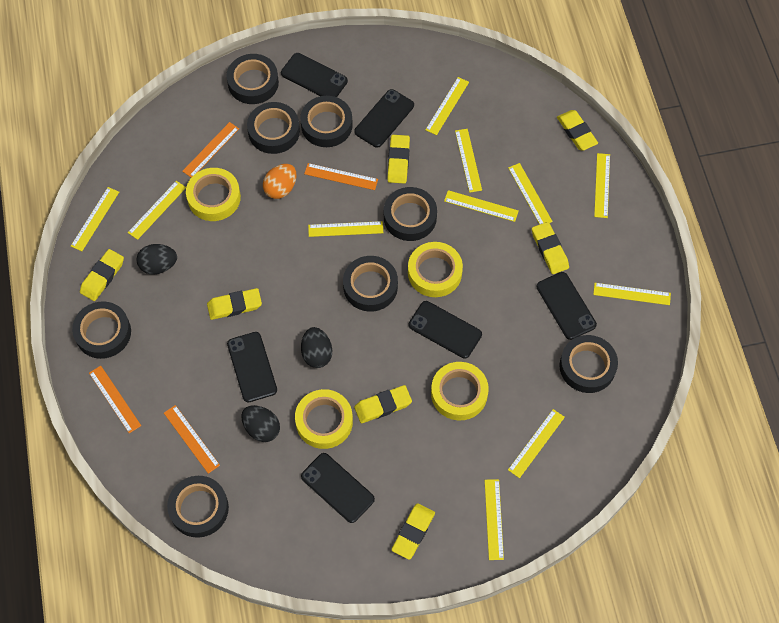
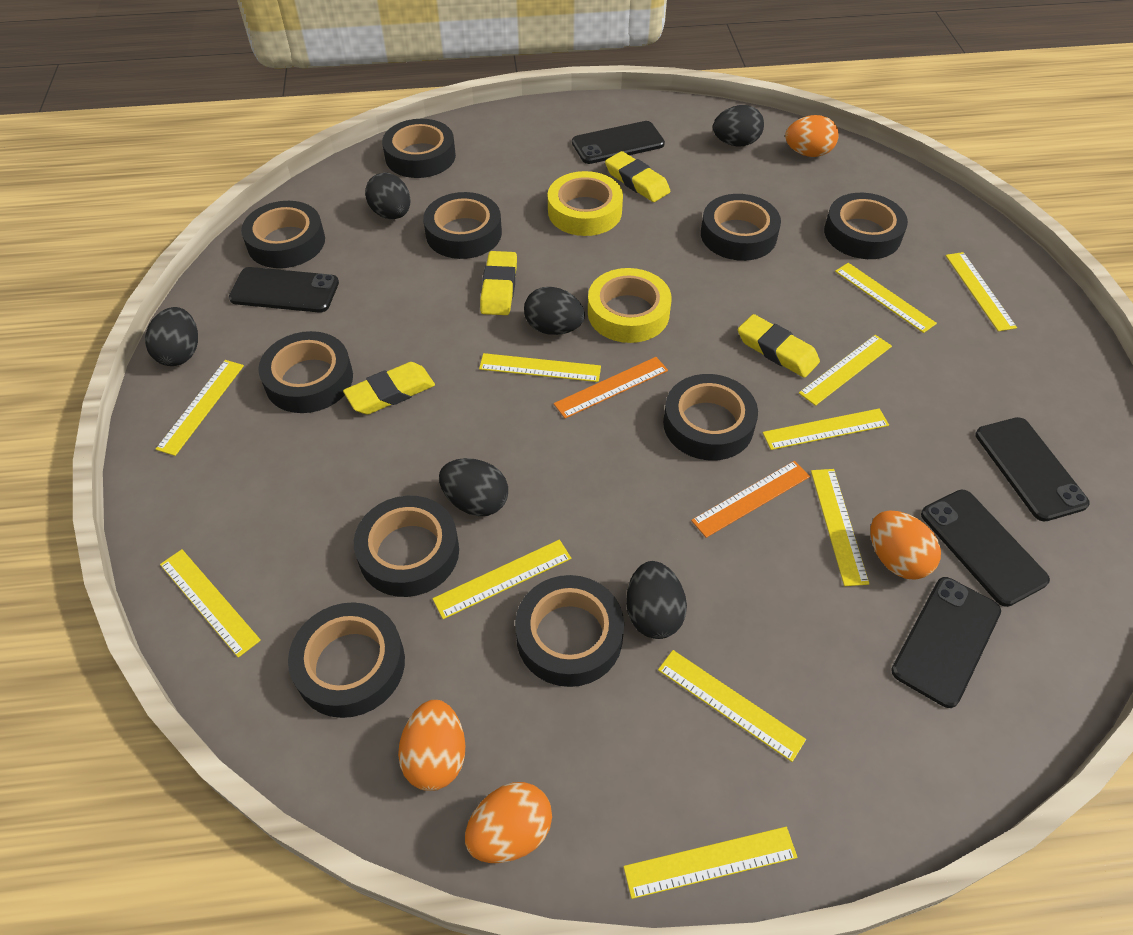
black egg: 3 -> 6
black phone: 6 -> 5
black tape: 8 -> 10
orange egg: 1 -> 4
orange ruler: 4 -> 2
yellow eraser: 7 -> 4
yellow tape: 4 -> 2

